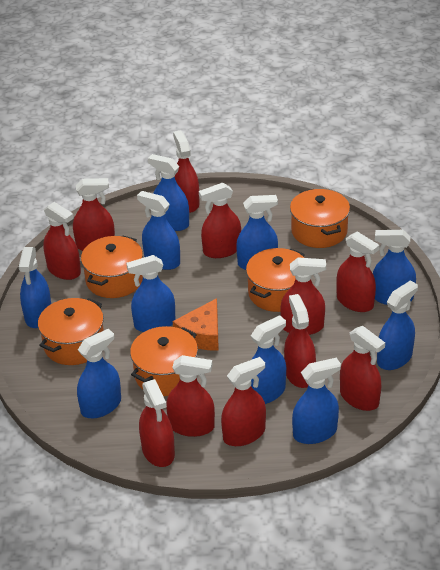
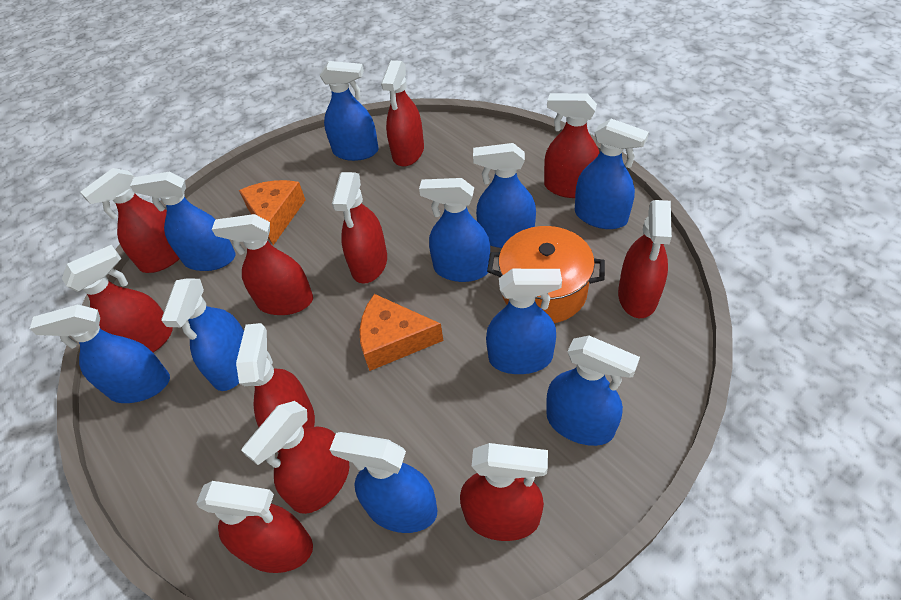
orange cheese: 1 -> 2
orange pot: 5 -> 1

